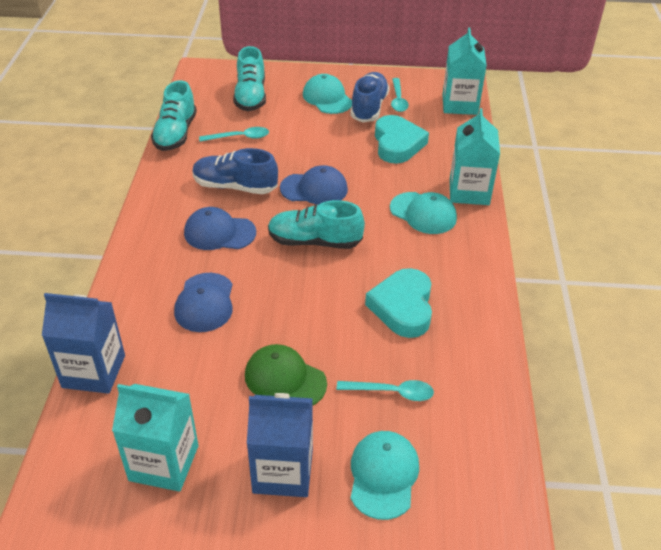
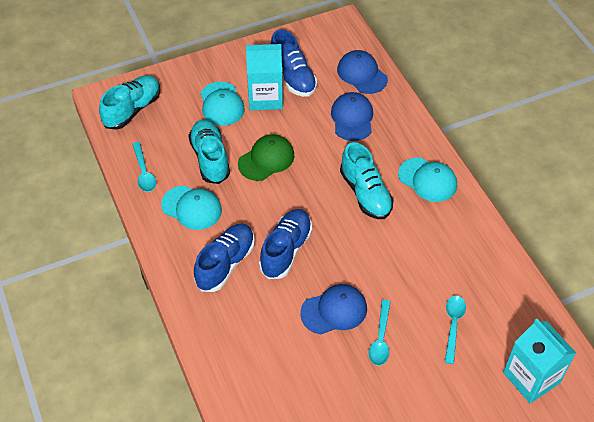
blue carton: 2 -> 0
blue shoe: 2 -> 3
turquoise carton: 3 -> 2
turquoise heart: 2 -> 0

